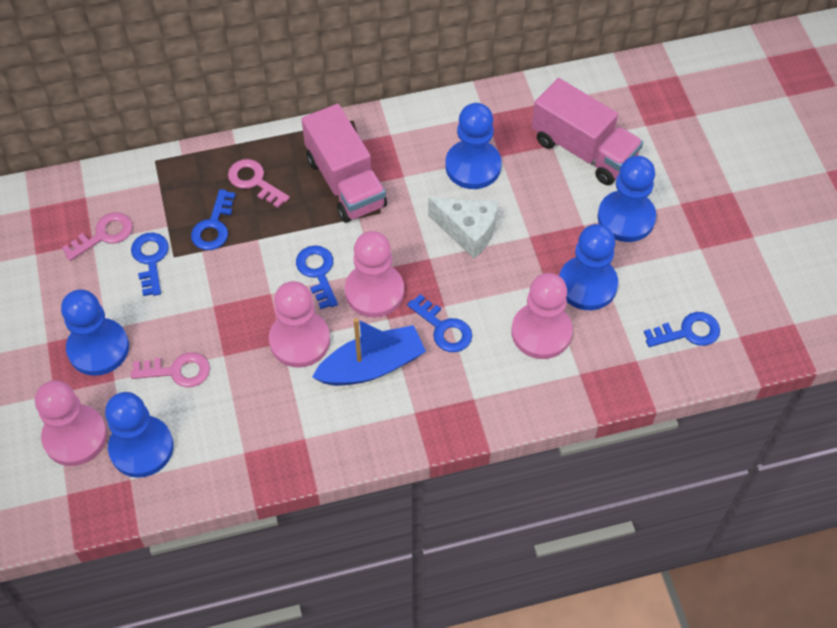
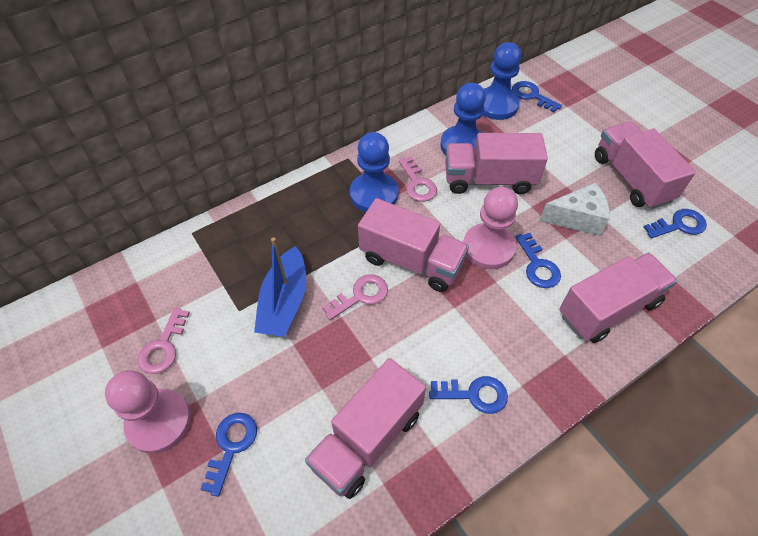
blue pawn: 5 -> 3
pink pawn: 4 -> 2
pink truck: 2 -> 5

